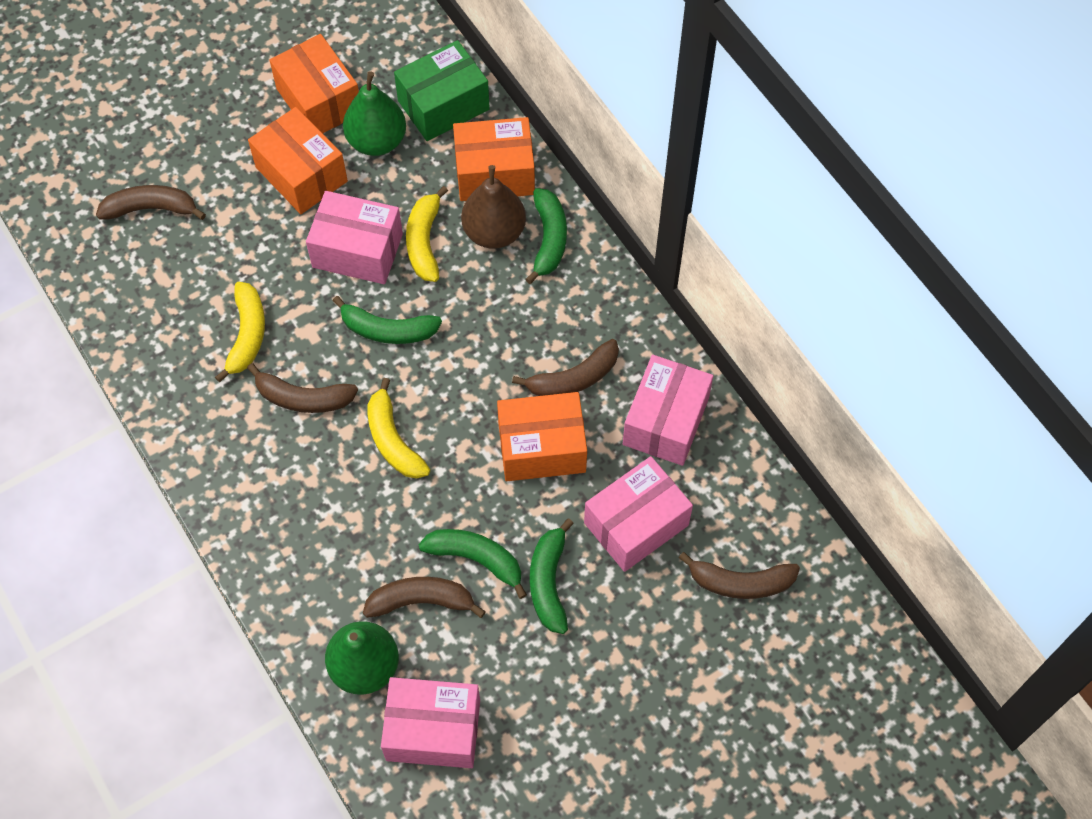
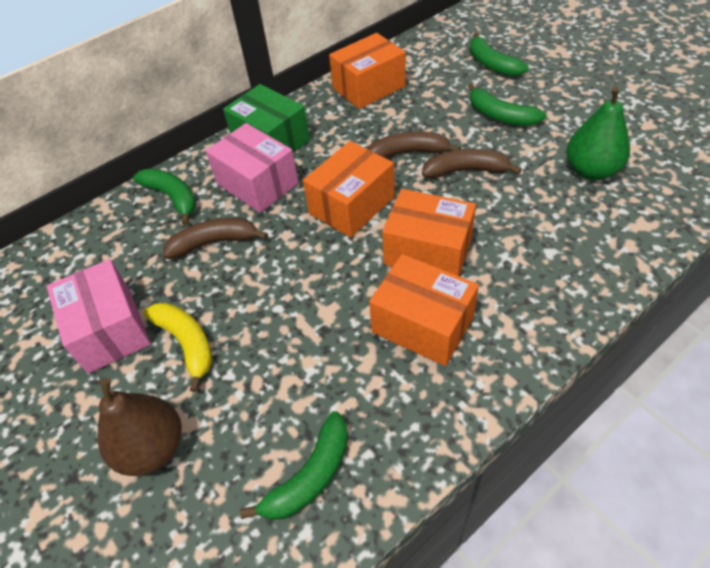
brown banana: 5 -> 3
green pear: 2 -> 1
pink box: 4 -> 2
yellow banana: 3 -> 1

